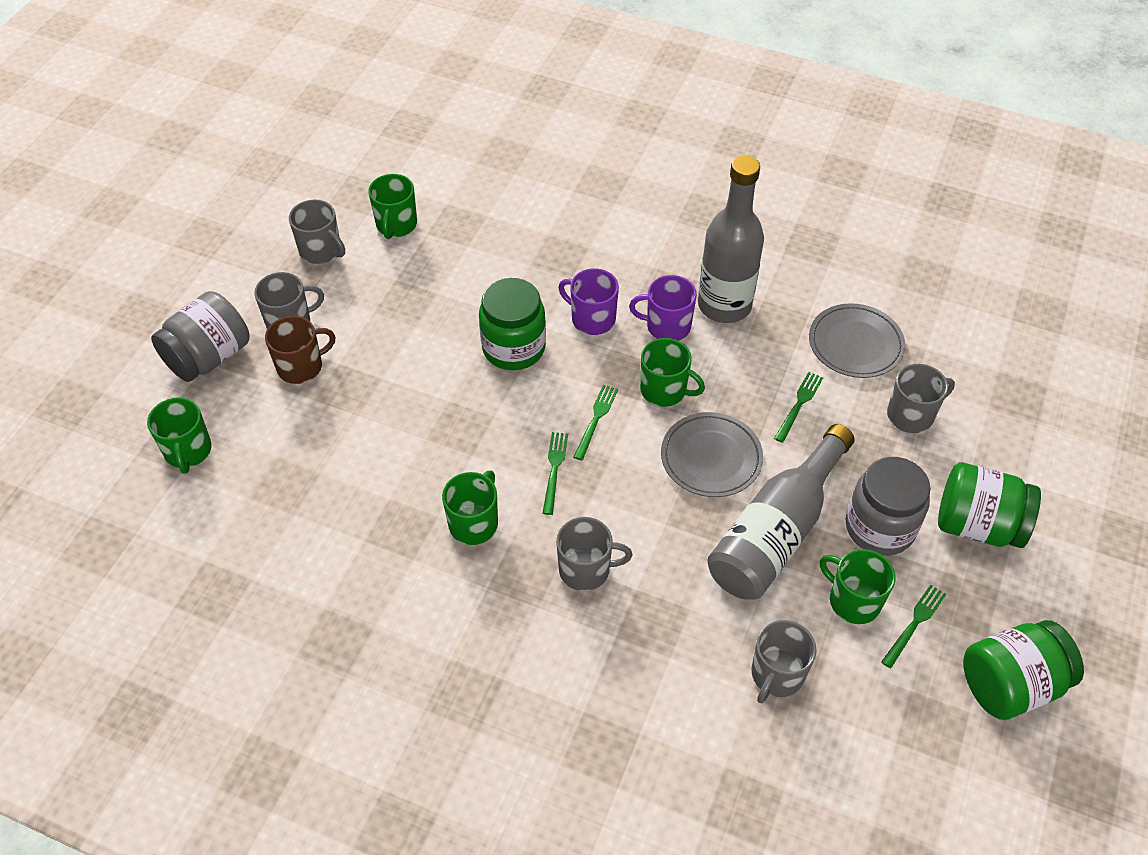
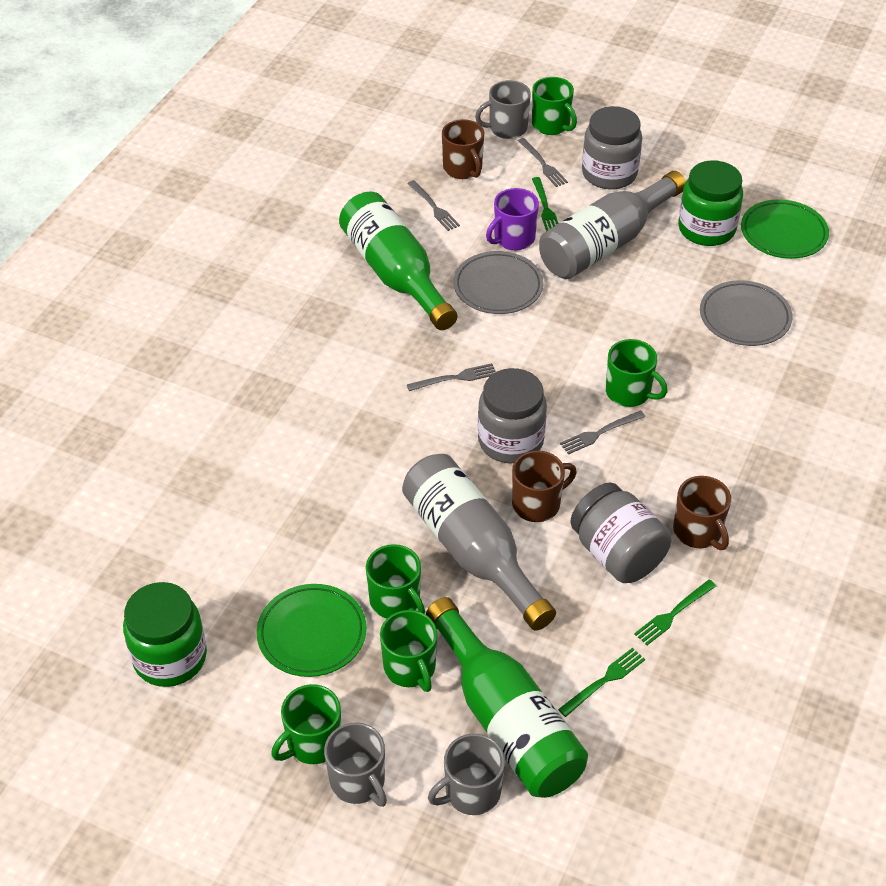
brown mug: 1 -> 3
green bottle: 0 -> 2
green fork: 4 -> 3
green jar: 3 -> 2
green plate: 0 -> 2
grey fork: 0 -> 4
grey jar: 2 -> 3
grey mug: 5 -> 3
purple mug: 2 -> 1

